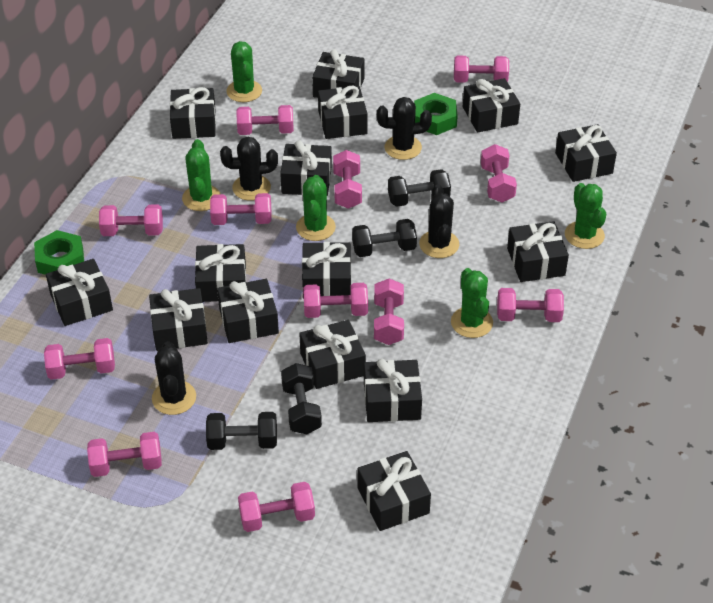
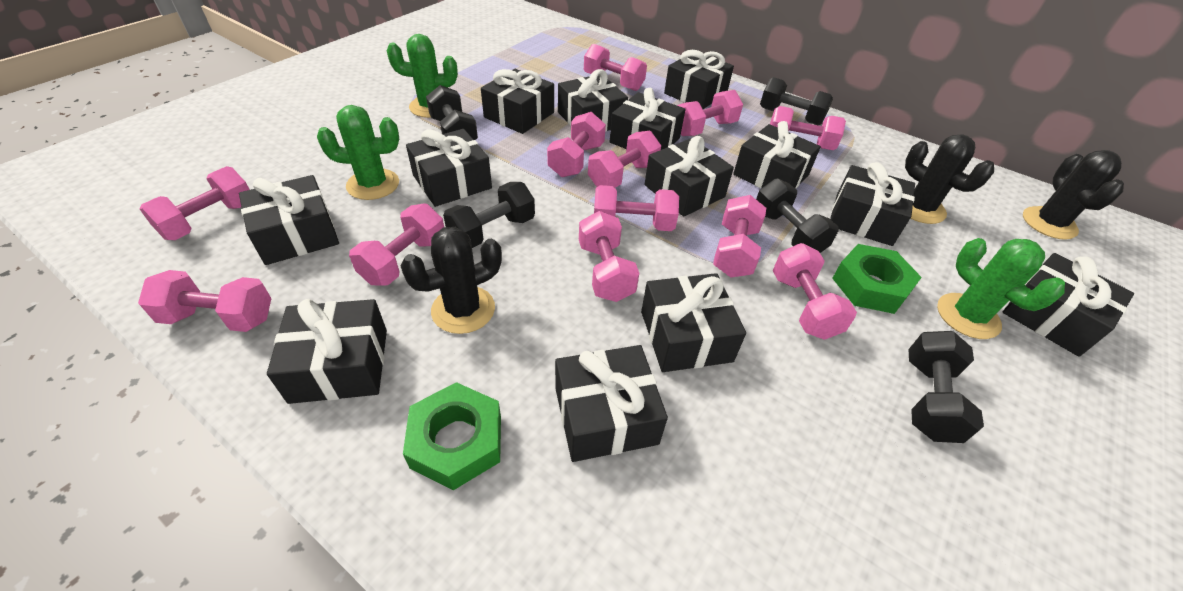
black cactus: 4 -> 3
black dumbbell: 4 -> 5
black gift: 15 -> 13
green cactus: 5 -> 3

